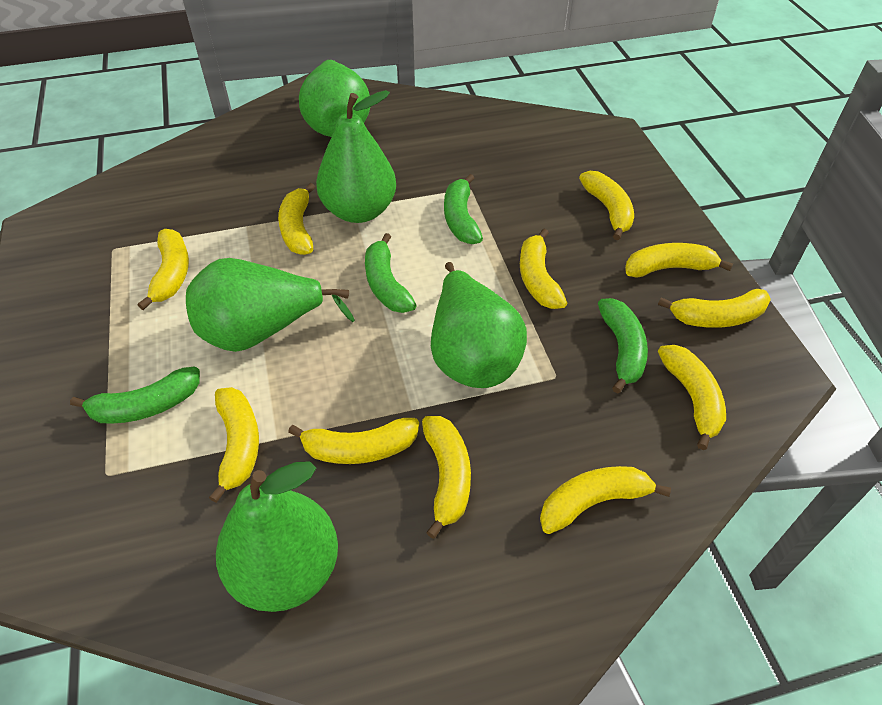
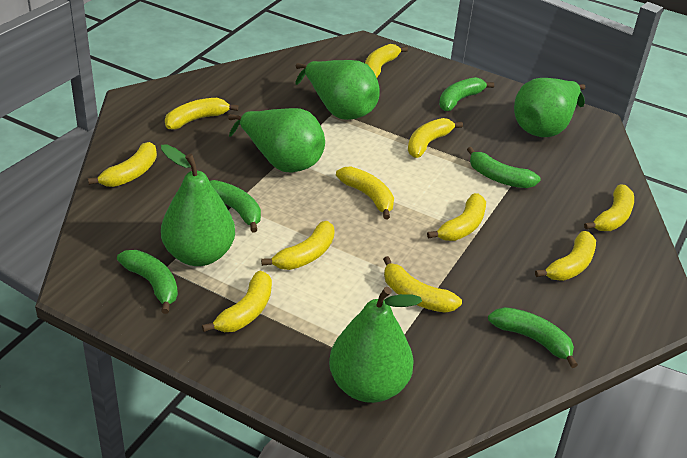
green banana: 4 -> 5

